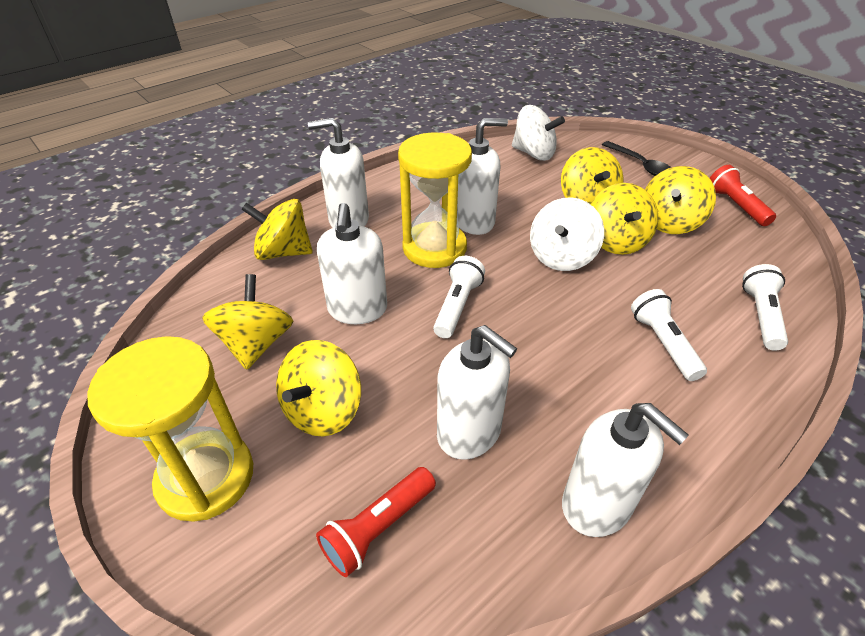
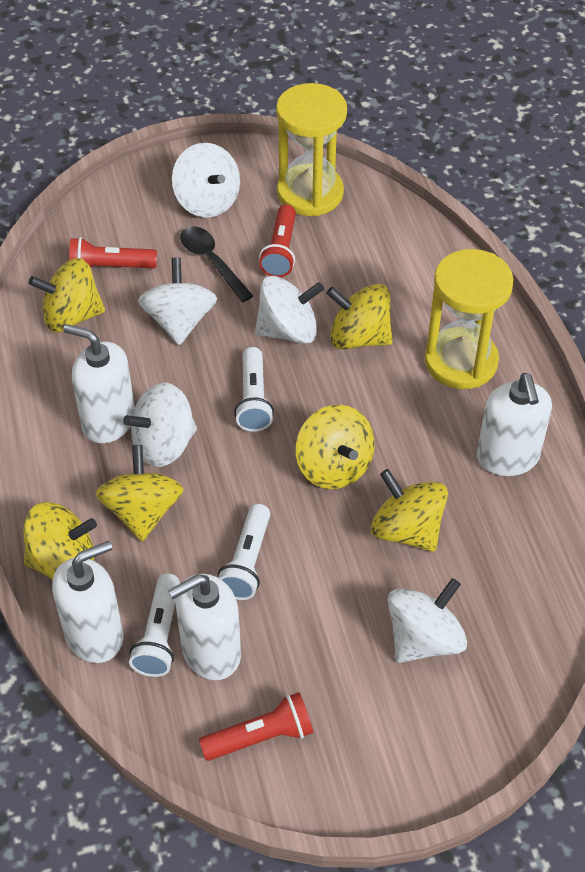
red flashlight: 2 -> 3
white soap dispenser: 5 -> 4
white spinning top: 2 -> 5

